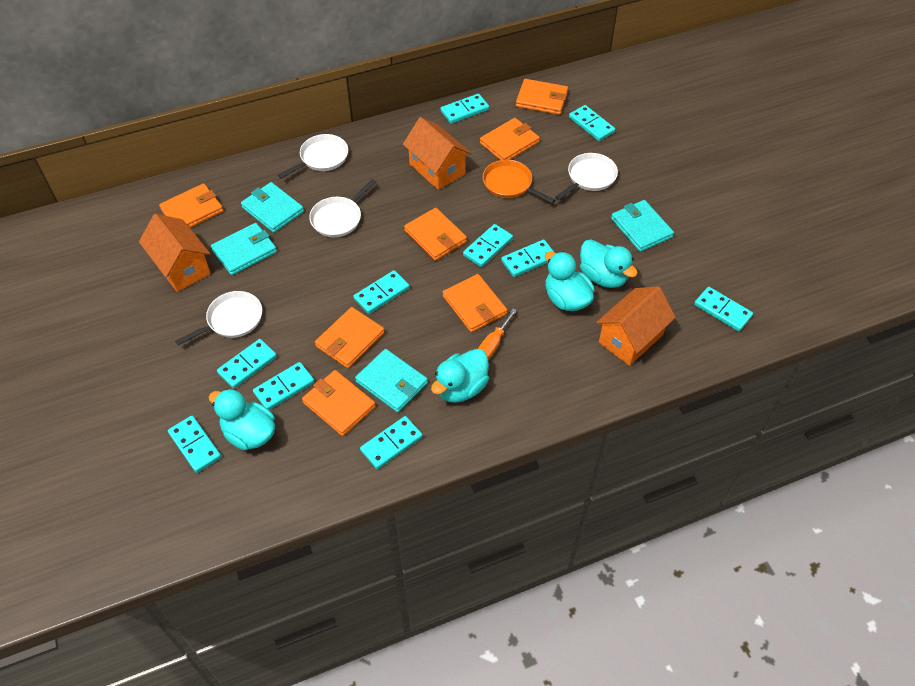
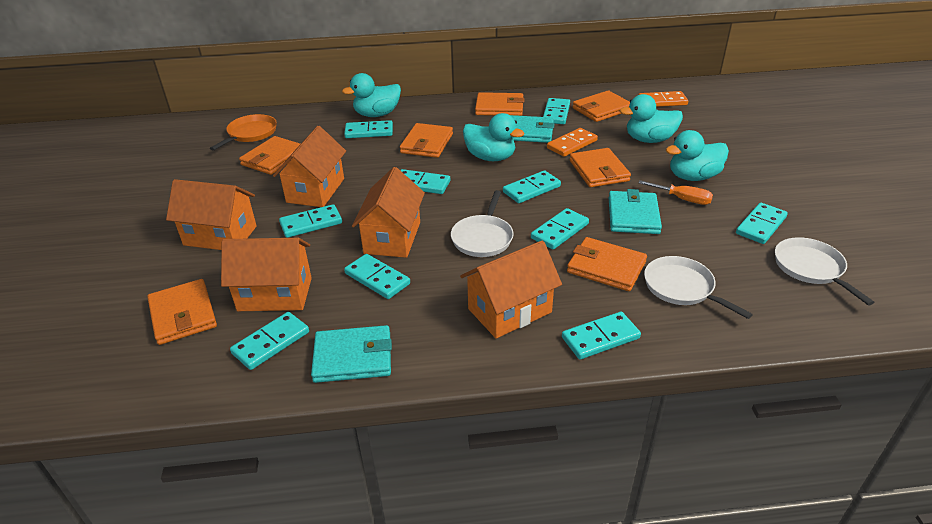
orange domino: 0 -> 2
orange house: 3 -> 5
turquoise wallet: 4 -> 3
white pan: 4 -> 3

